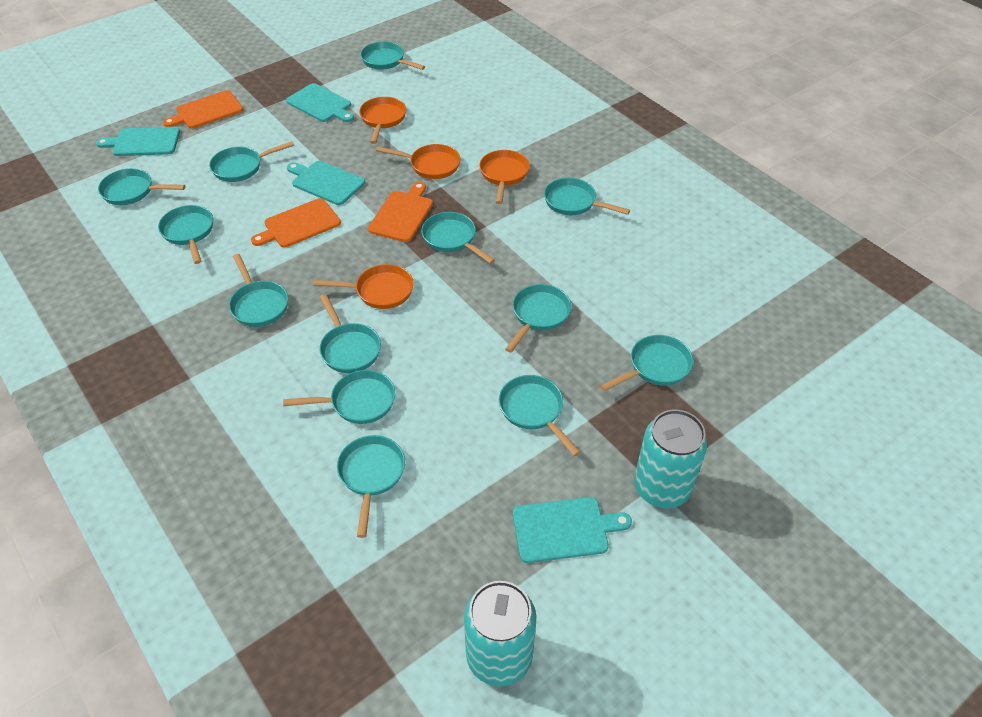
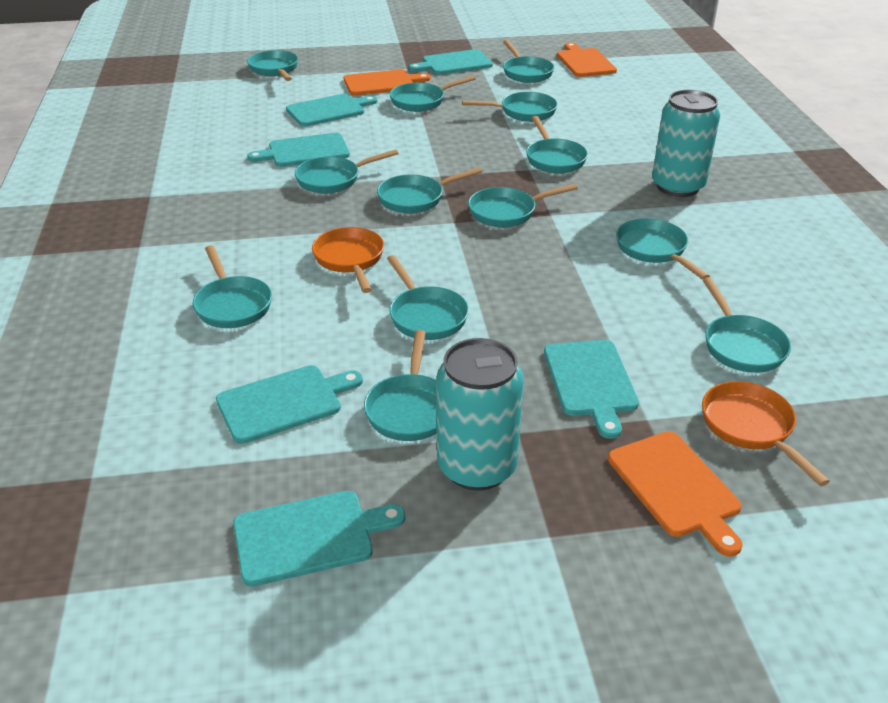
orange pan: 4 -> 2
turquoise cutting board: 4 -> 6

